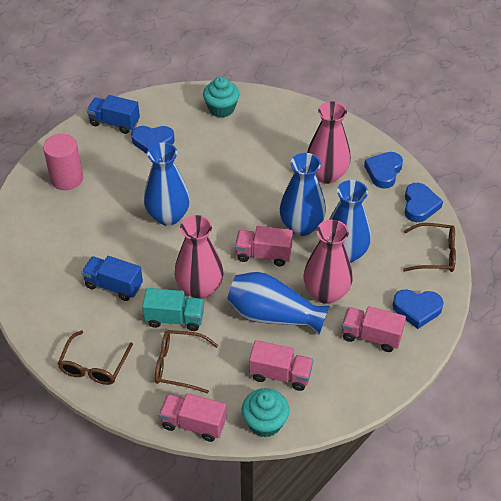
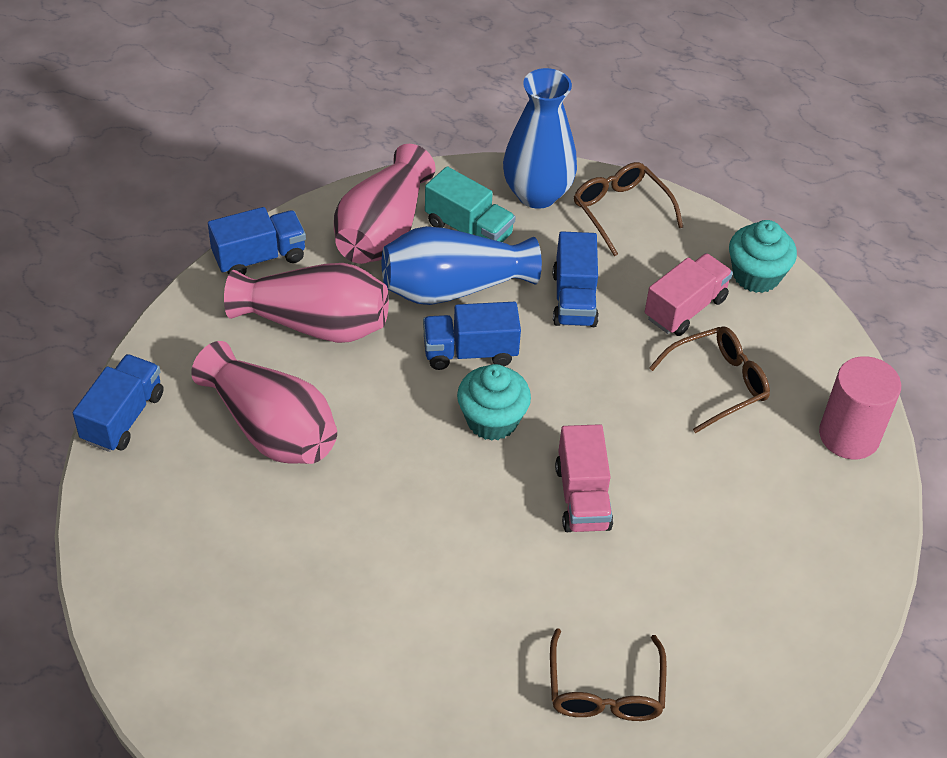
blue heart: 4 -> 0
blue truck: 2 -> 4
blue vase: 4 -> 2
pink truck: 4 -> 2

